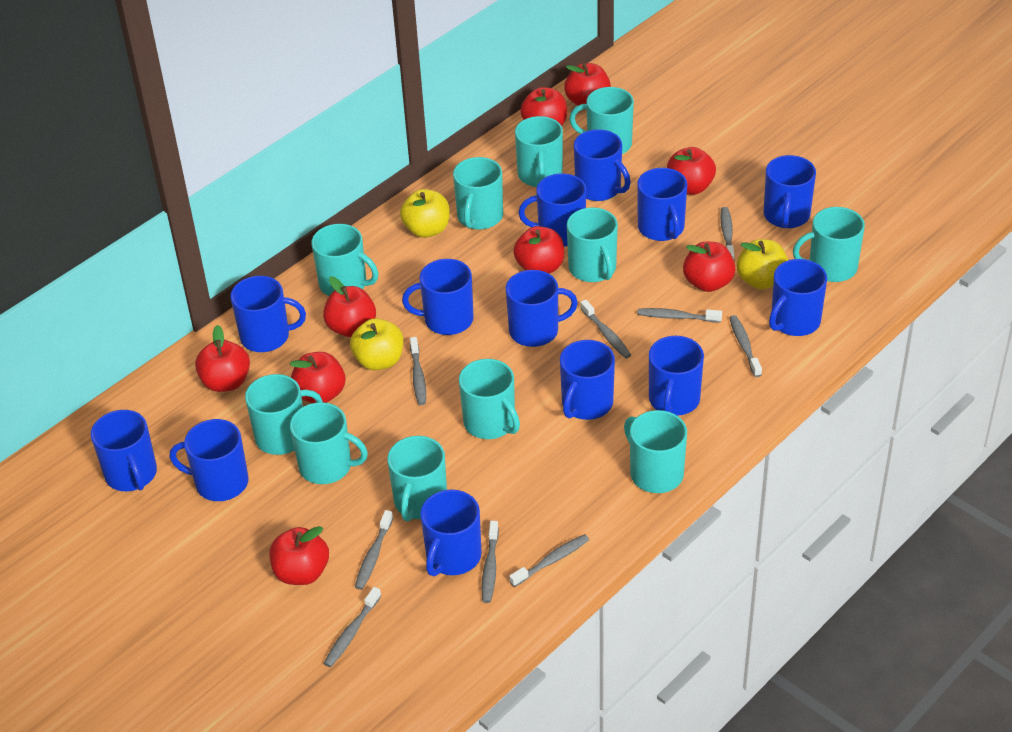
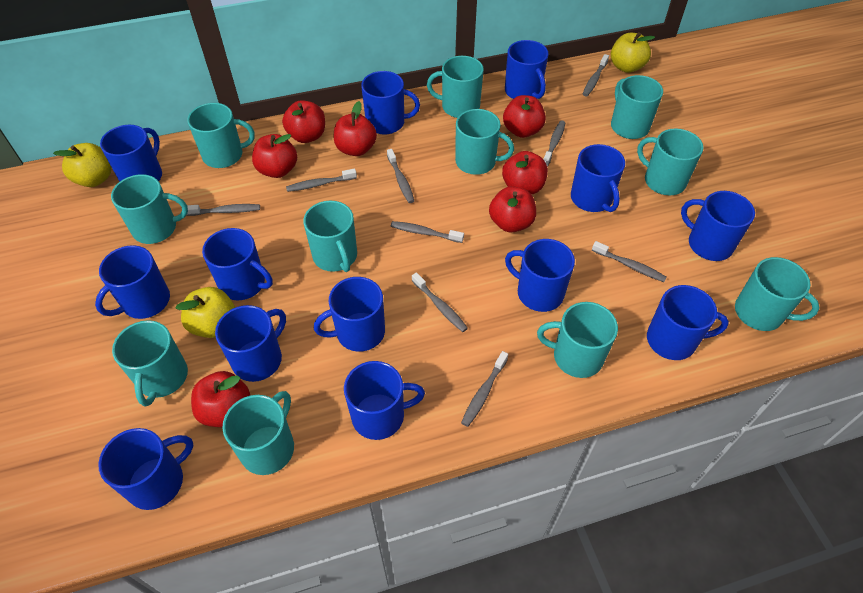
red apple: 9 -> 7

